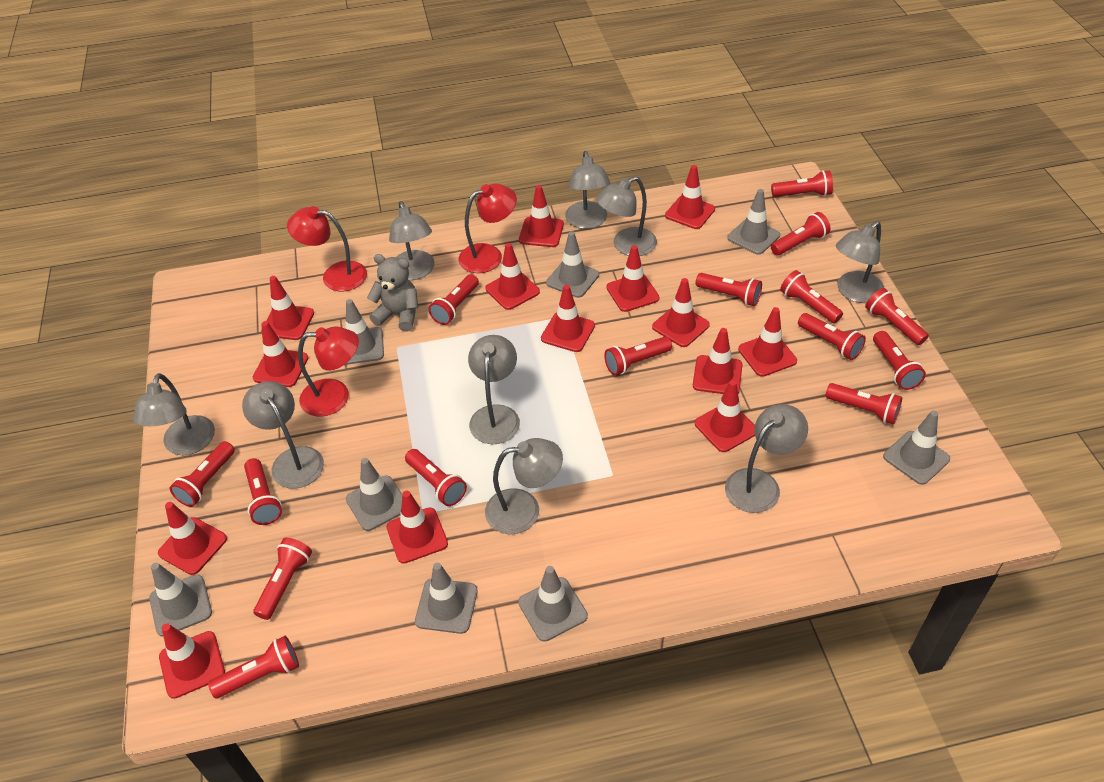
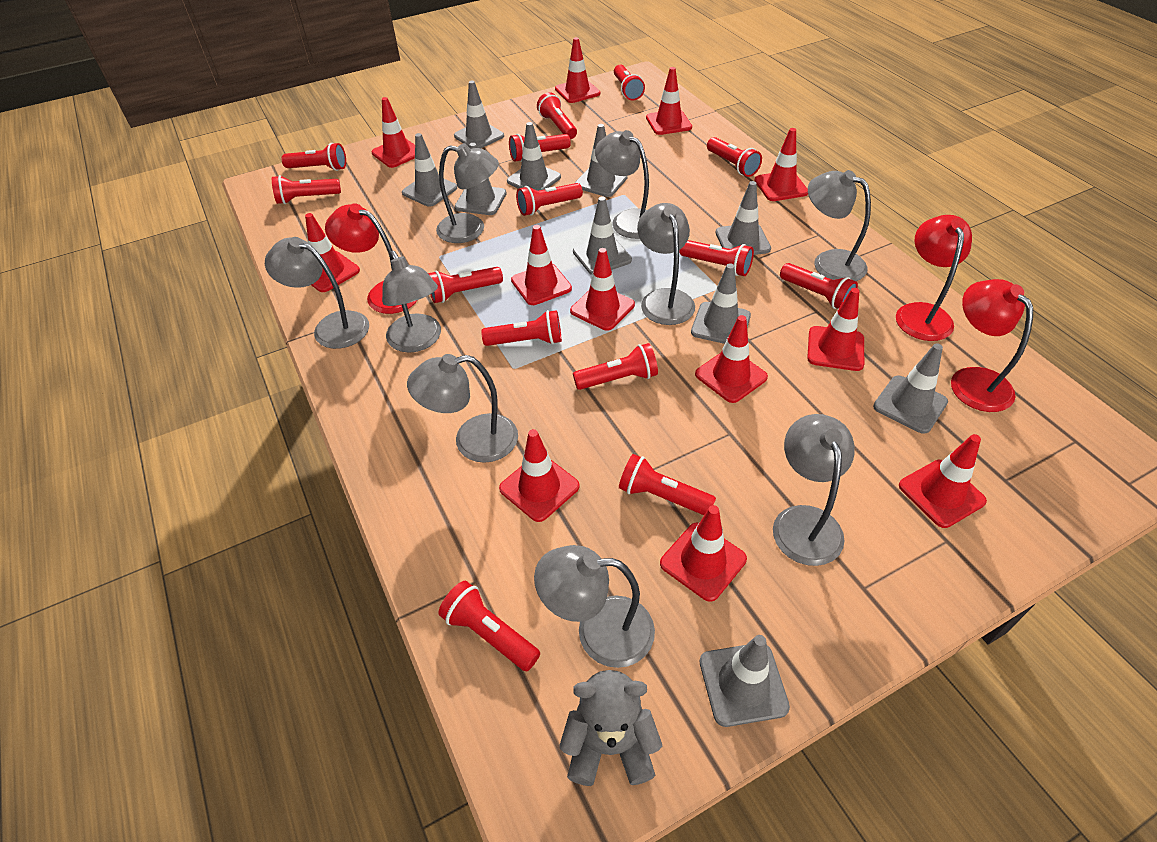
grey traffic cone: 8 -> 10
red flashlight: 15 -> 14
red traffic cone: 14 -> 12

